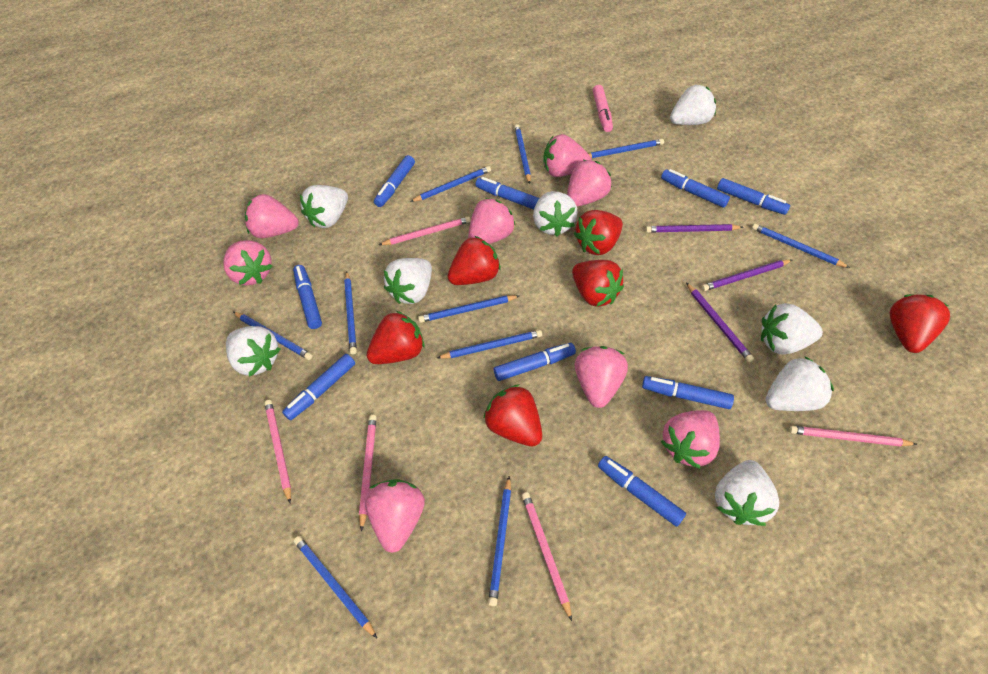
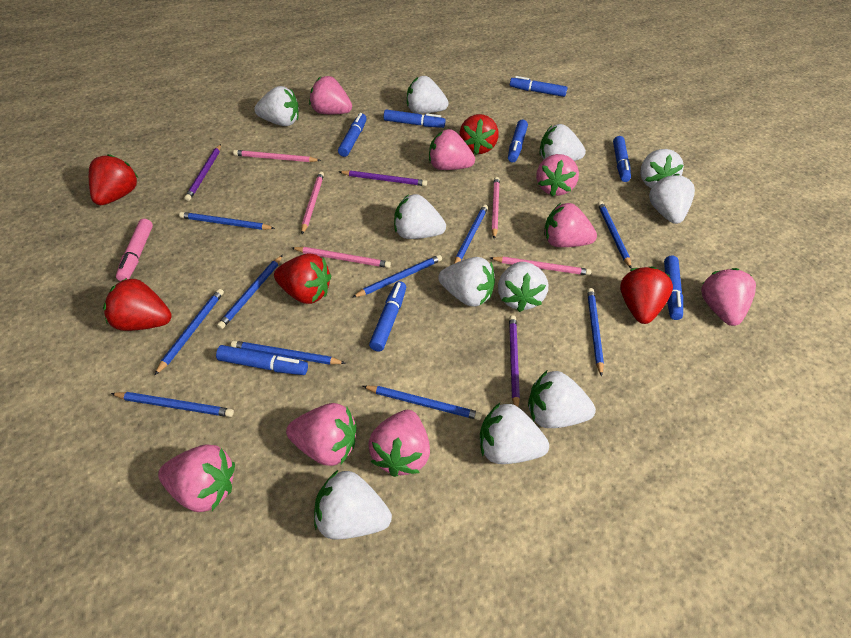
blue marker: 9 -> 8
red strawberry: 6 -> 5
white strawberry: 8 -> 11

